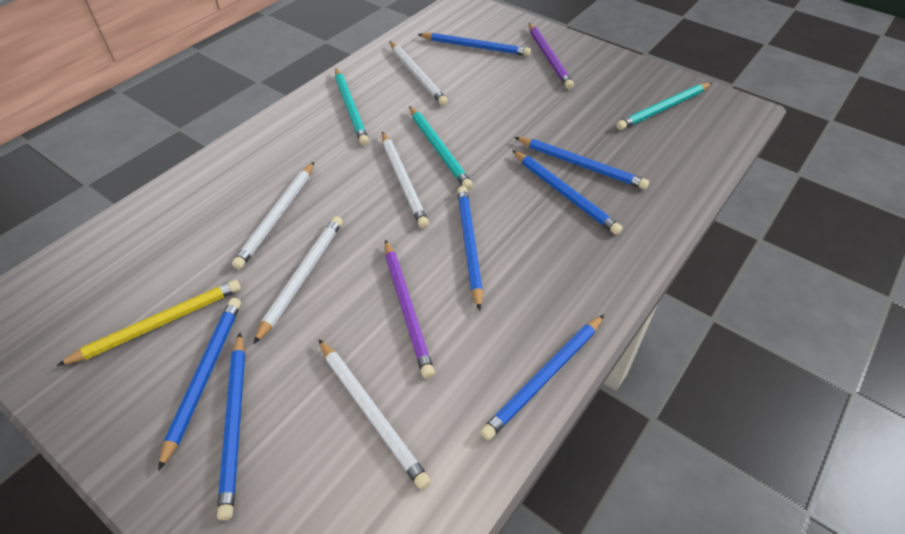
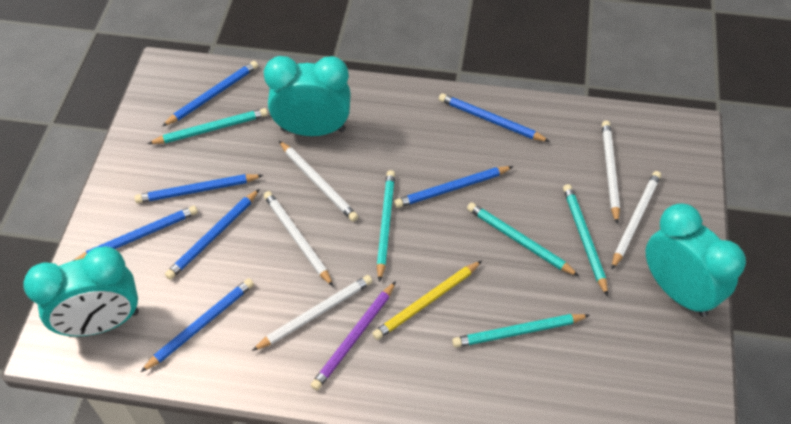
purple pencil: 2 -> 1
turquoise clock: 0 -> 3
turquoise pencil: 3 -> 5

